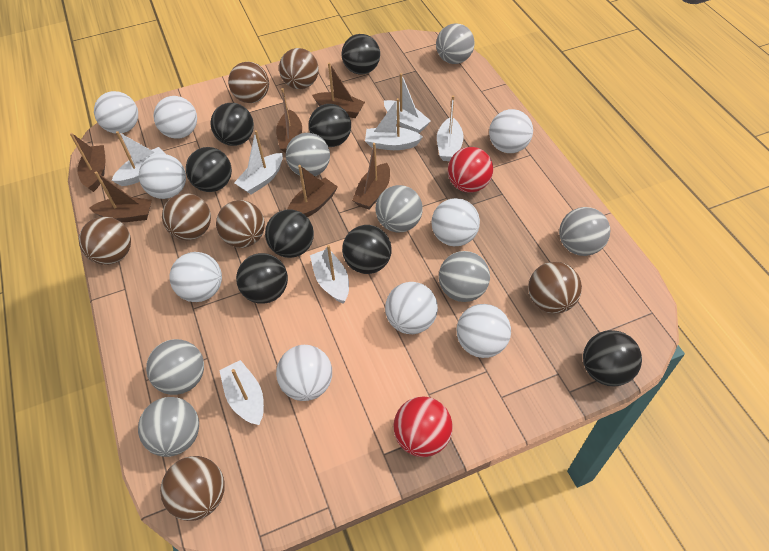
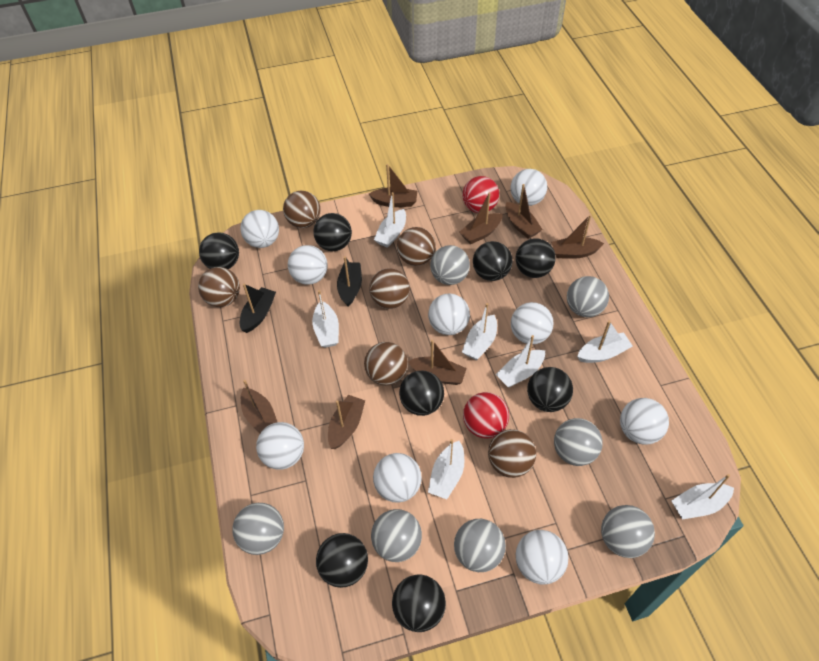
black boat: 0 -> 2
brown ball: 7 -> 6
brown boat: 6 -> 7

